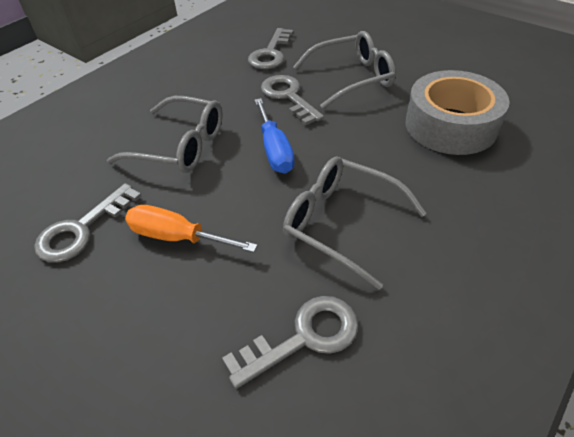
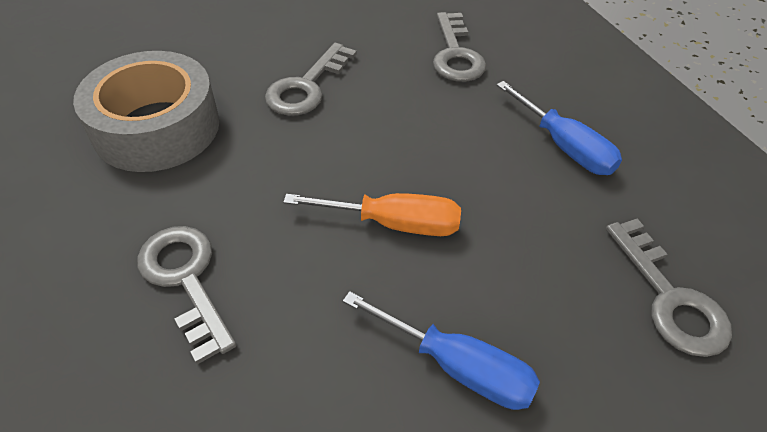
blue screwdriver: 1 -> 2
grey glasses: 3 -> 0

